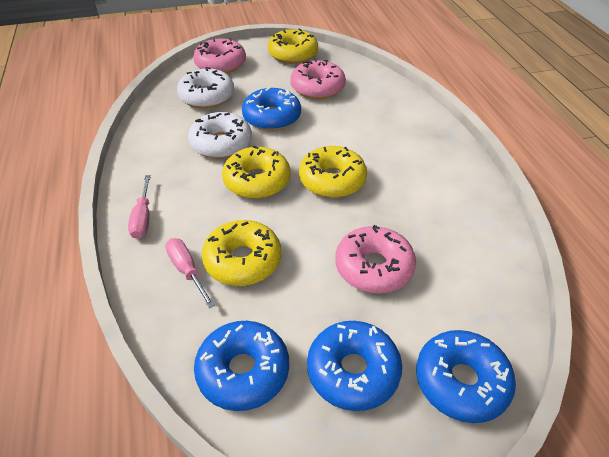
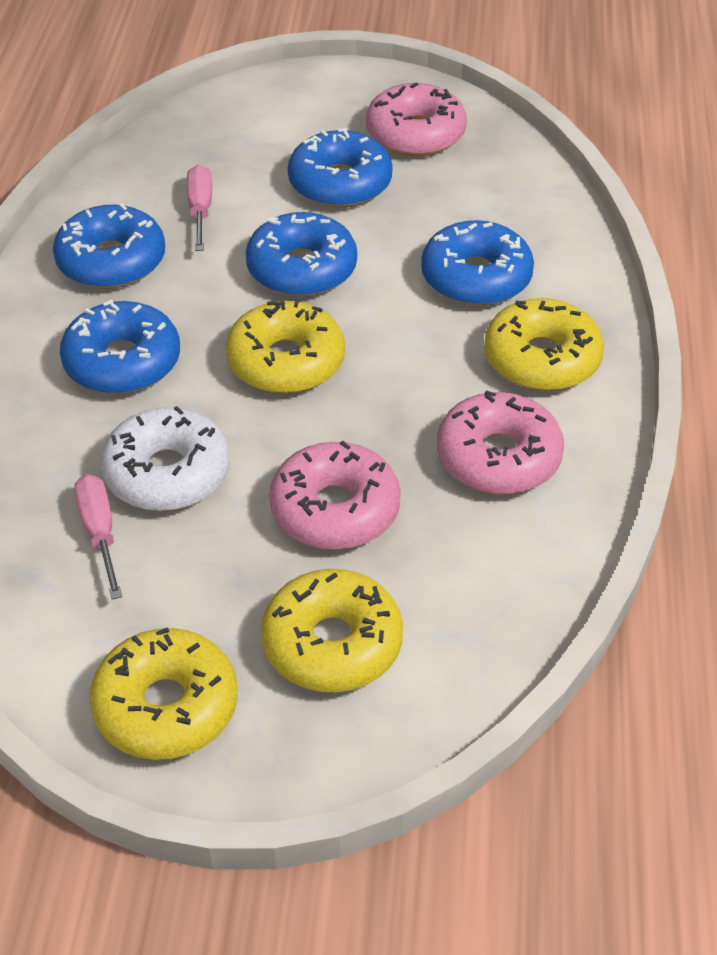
blue donut: 4 -> 5
white donut: 2 -> 1

